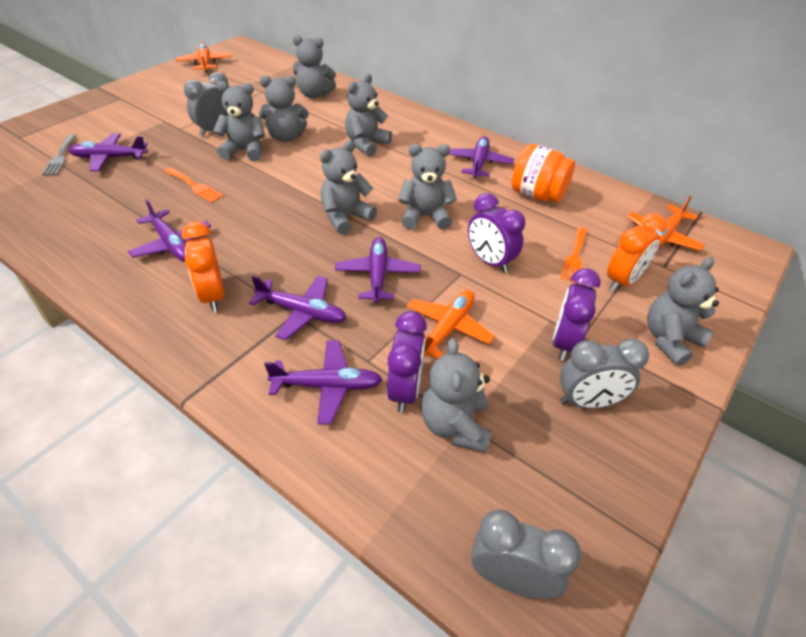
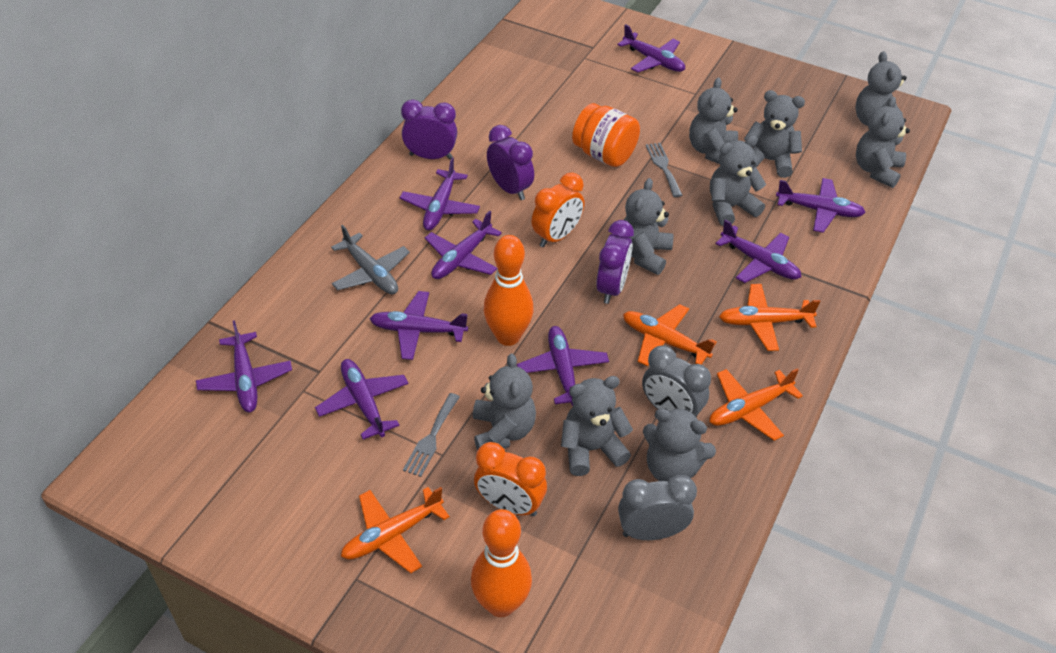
grey clock: 3 -> 2
grey fork: 1 -> 2
grey plane: 0 -> 1
grey teddy bear: 8 -> 9
orange bowling pin: 0 -> 2
orange fork: 2 -> 0
orange plane: 3 -> 4
purple plane: 6 -> 9

